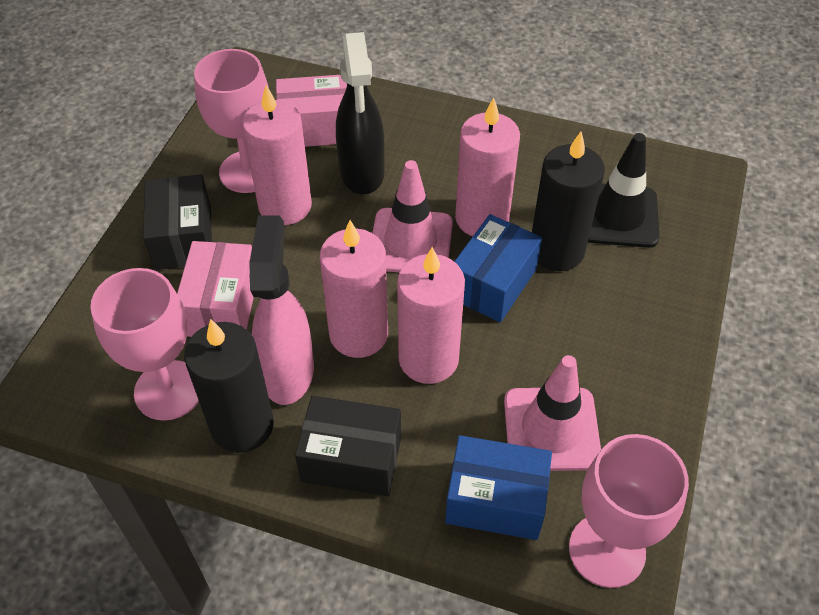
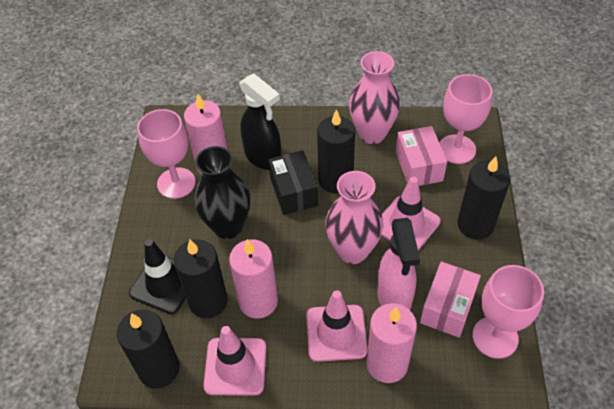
black box: 2 -> 1
black candle: 2 -> 4
black vase: 0 -> 1
blue box: 2 -> 0
pink candle: 4 -> 3
pink traffic cone: 2 -> 3
pink vase: 0 -> 2

